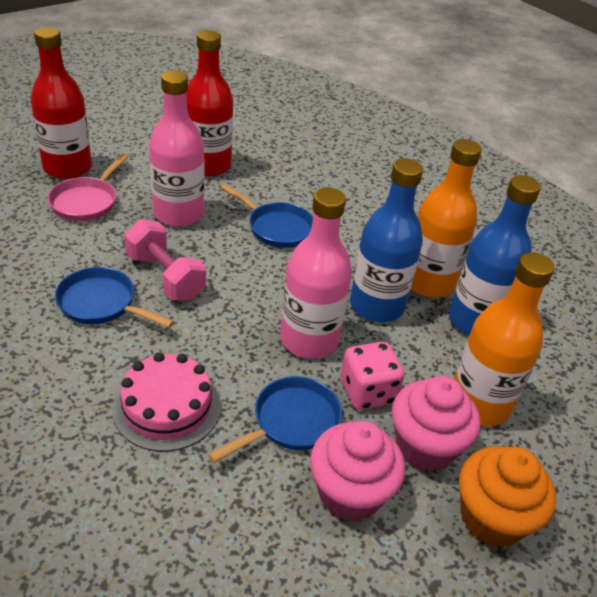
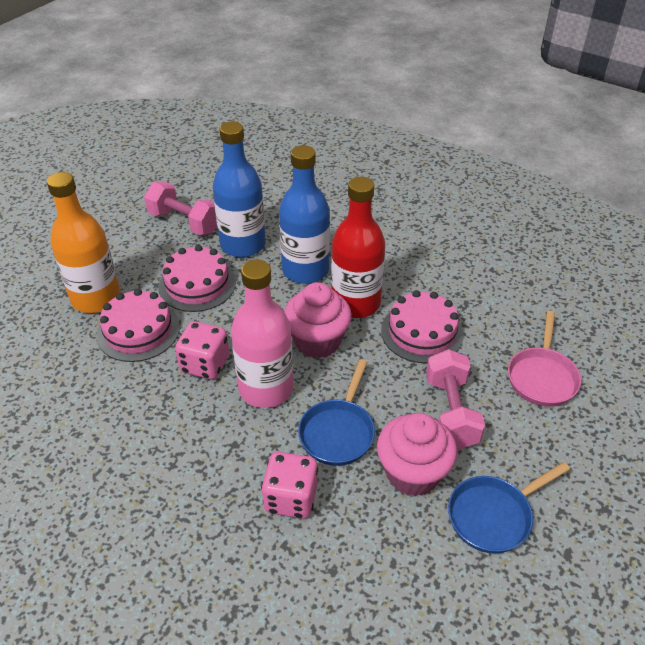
blue pan: 3 -> 2
orange bottle: 2 -> 1
orange cupcake: 1 -> 0
pink bottle: 2 -> 1
pink cake: 1 -> 3
pink dice: 1 -> 2
pink dumbbell: 1 -> 2
red bottle: 2 -> 1

